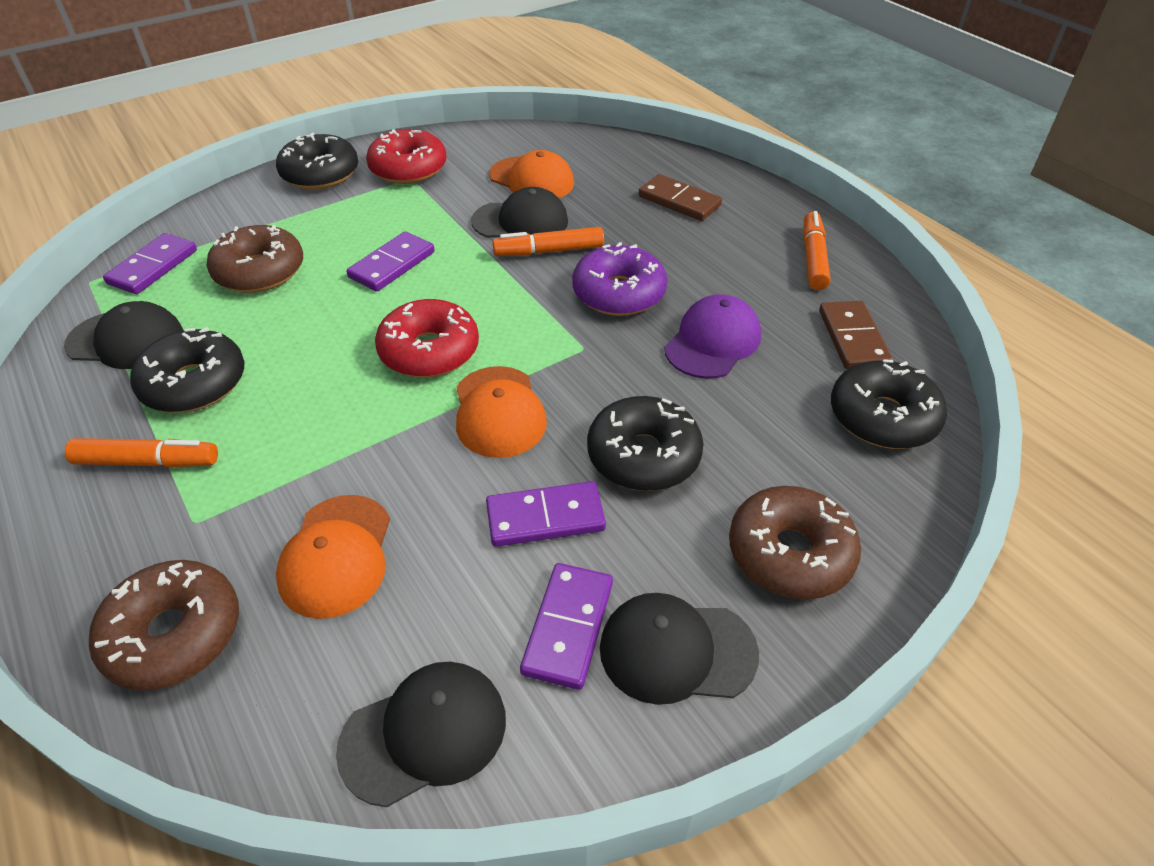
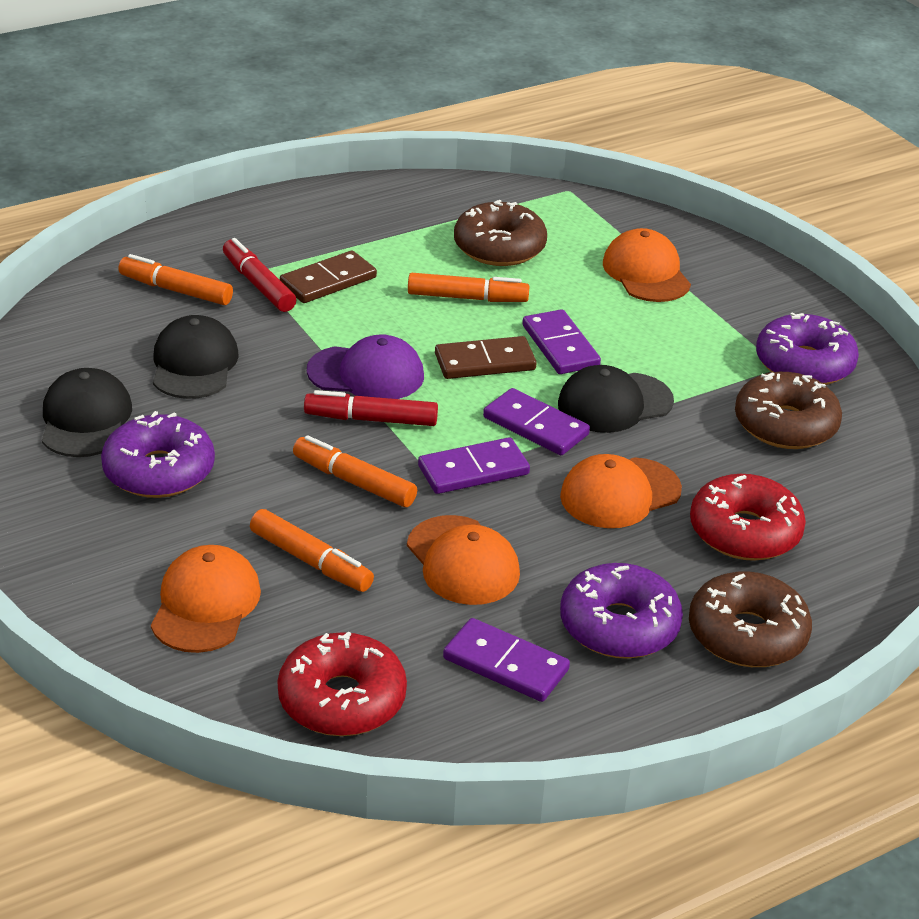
black cap: 4 -> 3
black donut: 4 -> 0
orange cap: 3 -> 4
orange marker: 3 -> 4
purple donut: 1 -> 3
red marker: 0 -> 2

